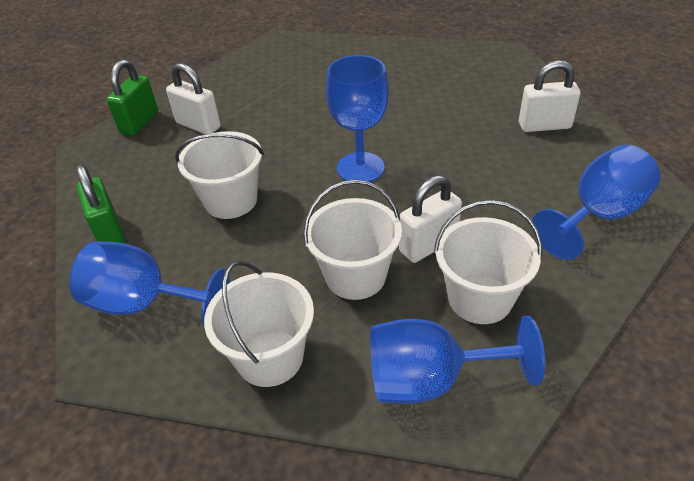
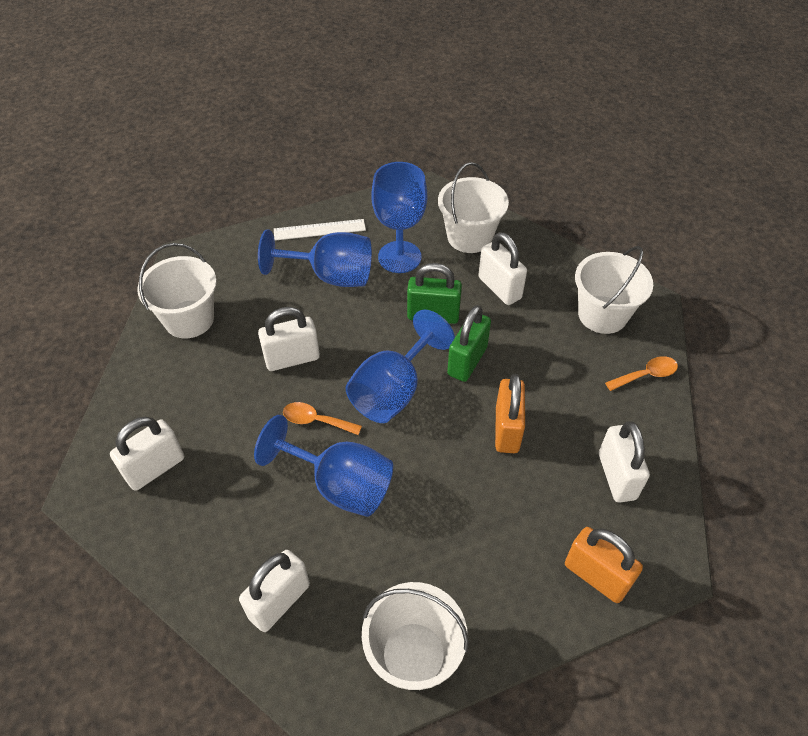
orange padlock: 0 -> 2
orange spoon: 0 -> 2
white padlock: 3 -> 5
white ruler: 0 -> 1

